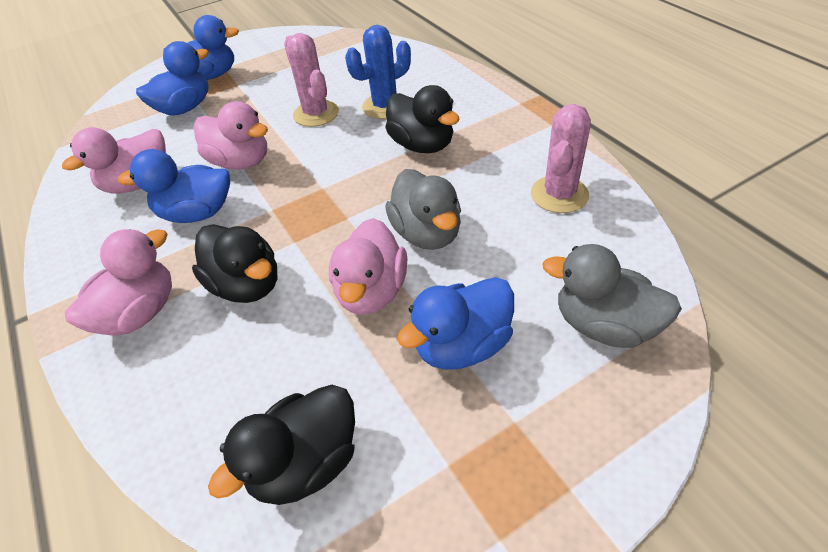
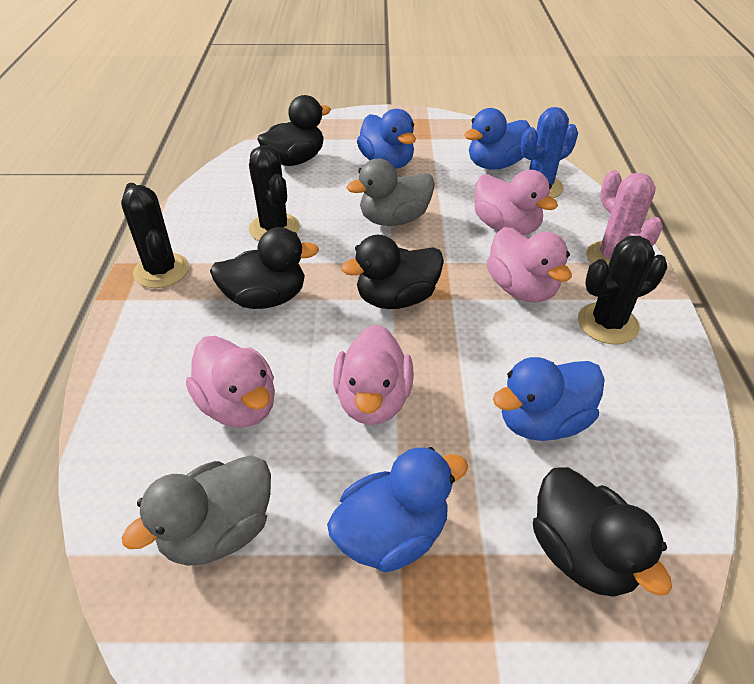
black cactus: 0 -> 3
black duck: 3 -> 4
pink cactus: 2 -> 1

